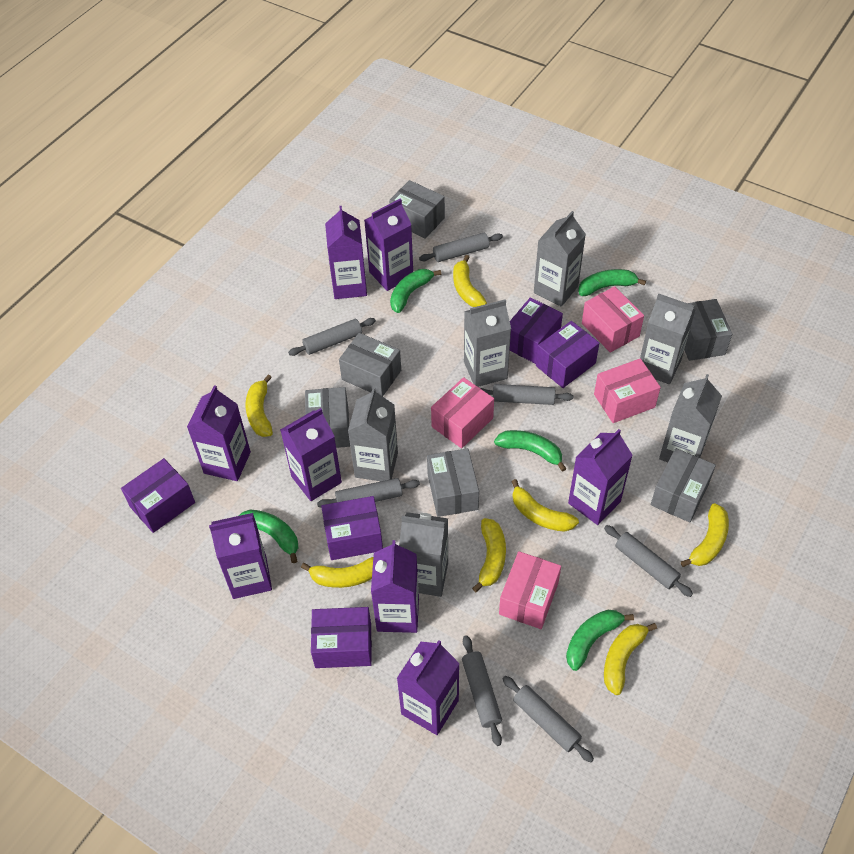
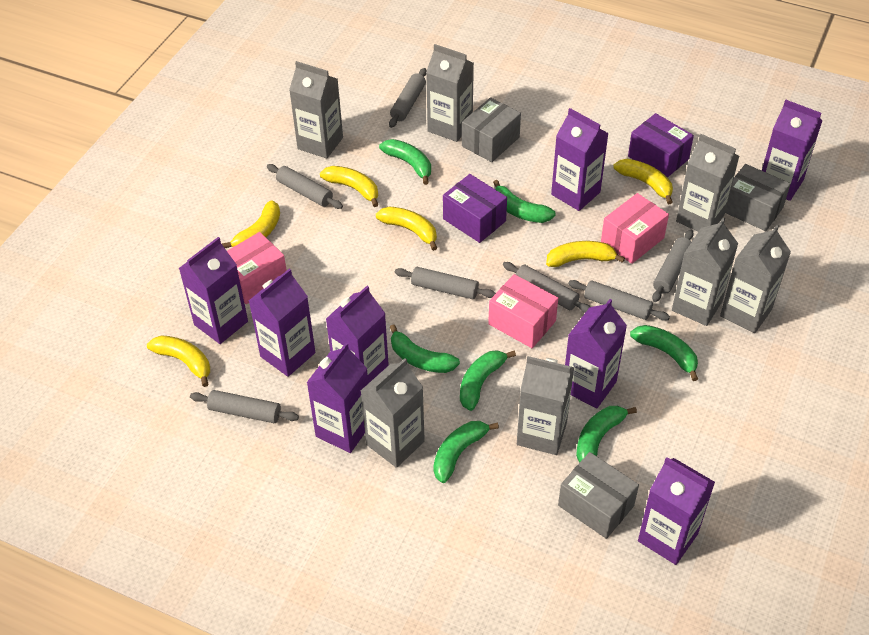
green banana: 5 -> 7
grey box: 6 -> 3
grey carton: 6 -> 7
pink box: 4 -> 3
purple box: 5 -> 2
yellow banana: 7 -> 6

